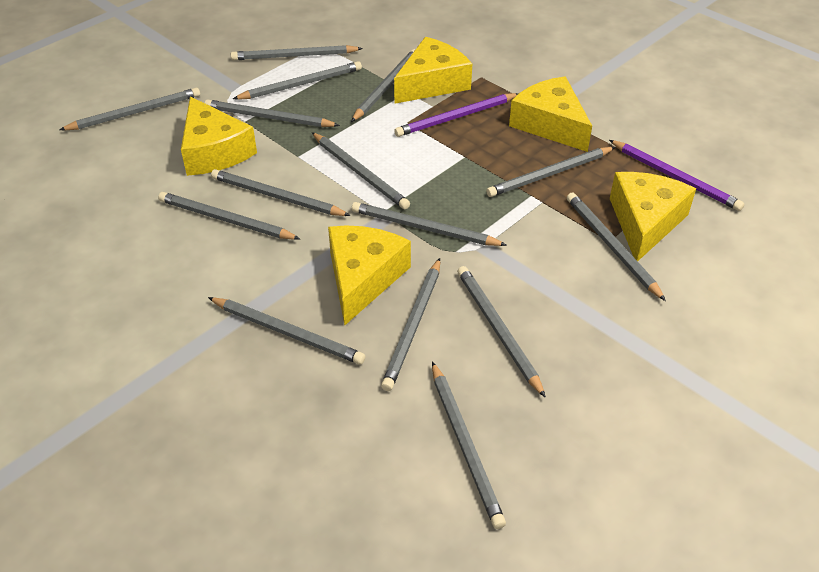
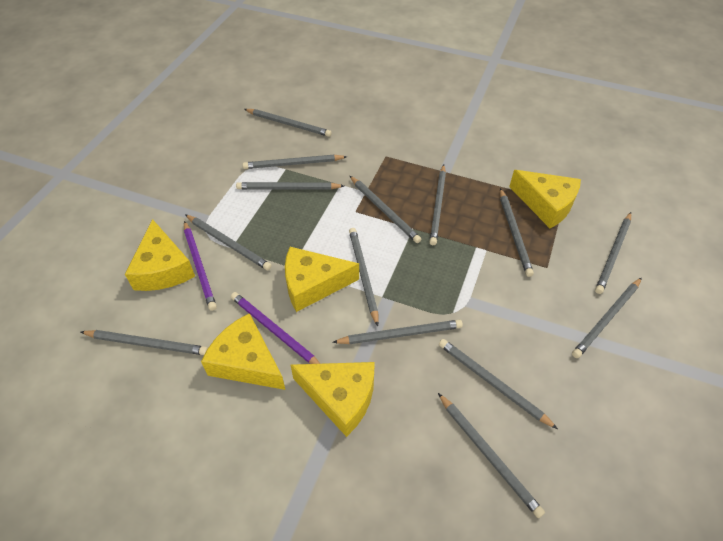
grey pencil: 15 -> 14

